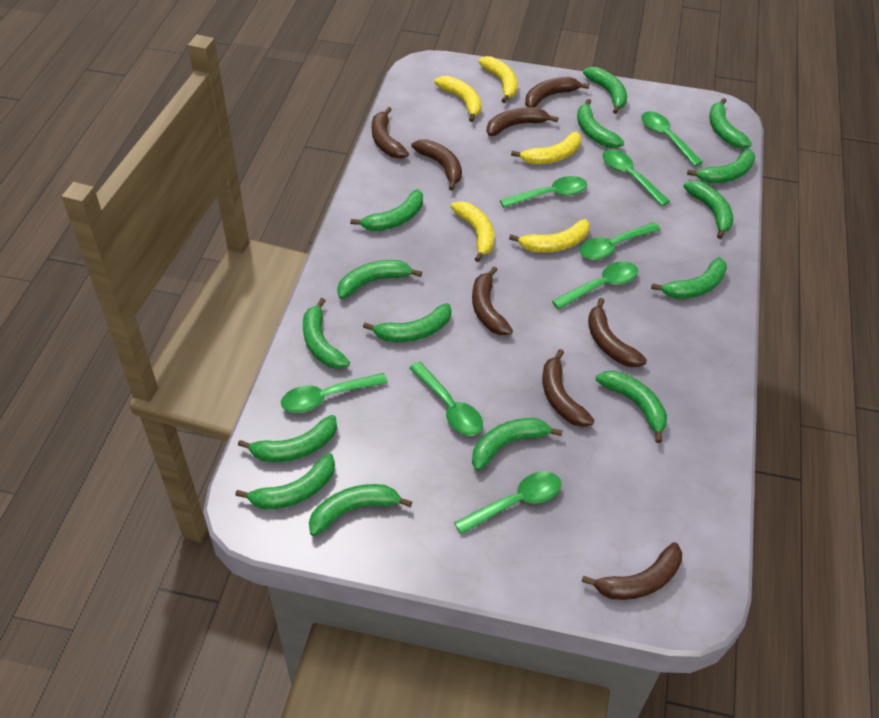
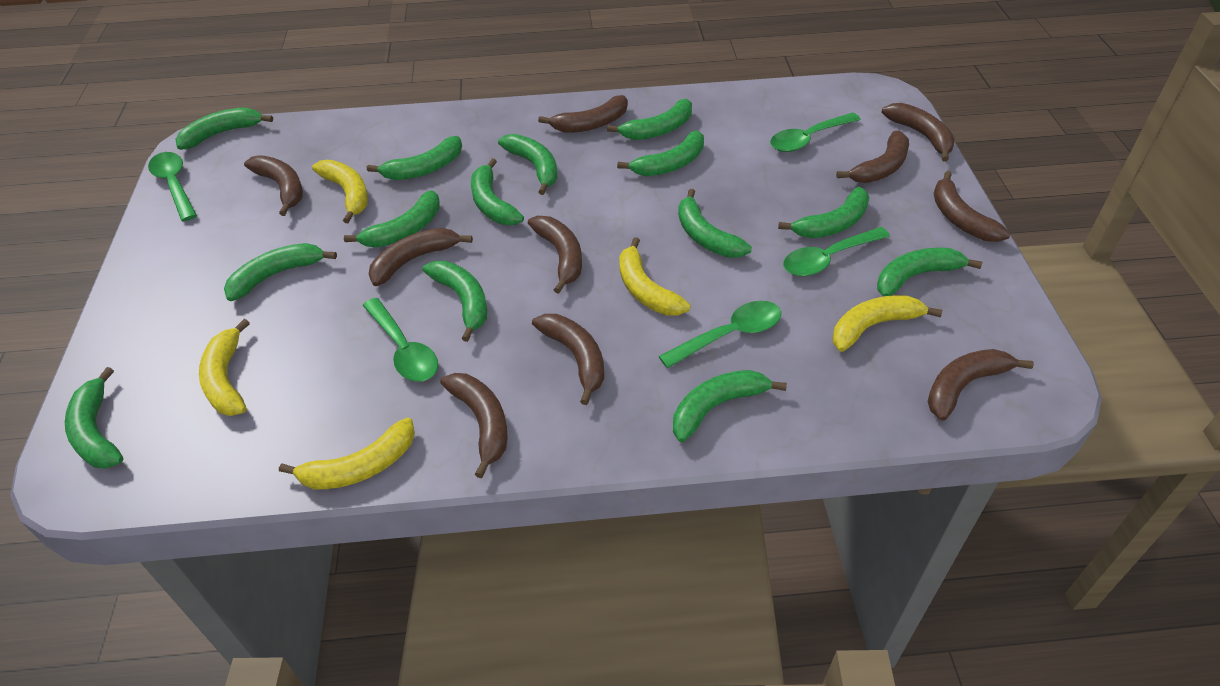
brown banana: 8 -> 10
green banana: 15 -> 14
green spoon: 8 -> 5

